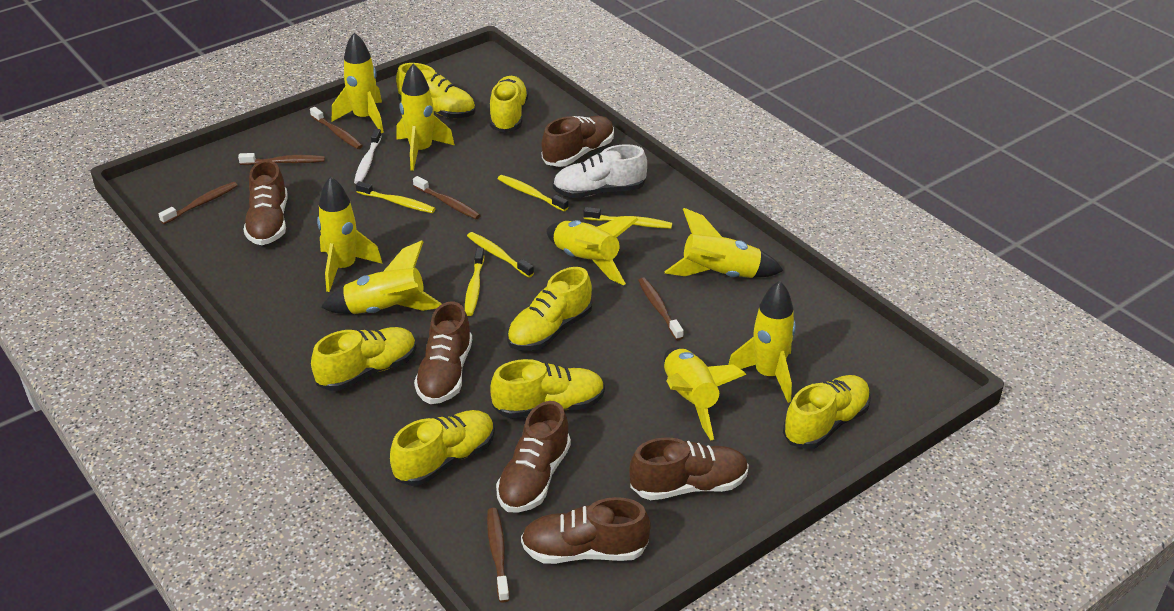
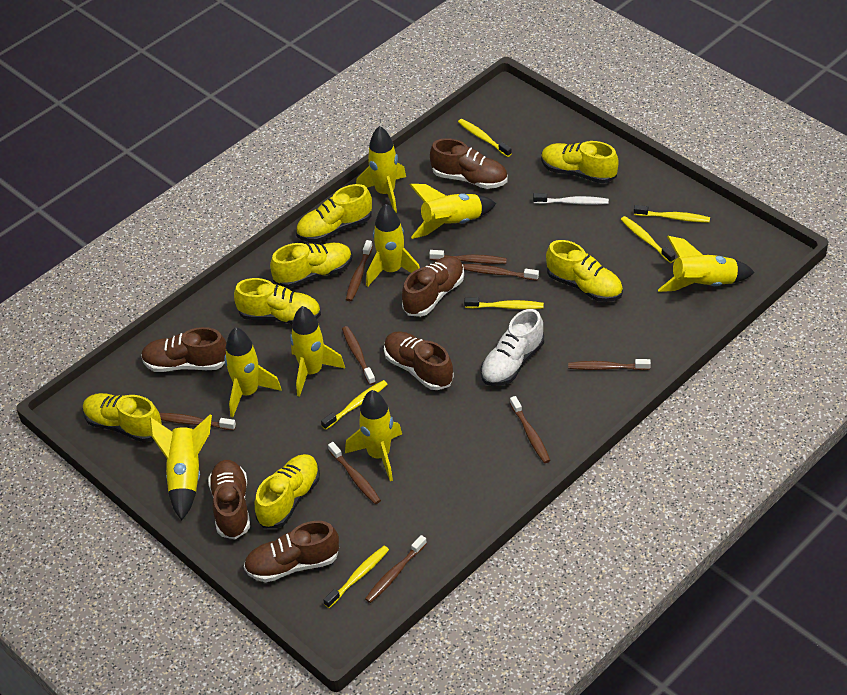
brown toothbrush: 6 -> 9
yellow toothbrush: 5 -> 6

